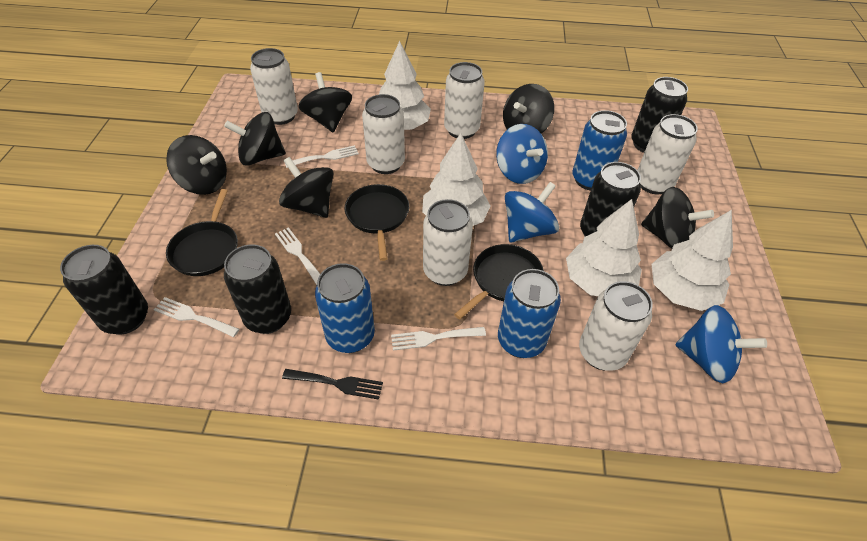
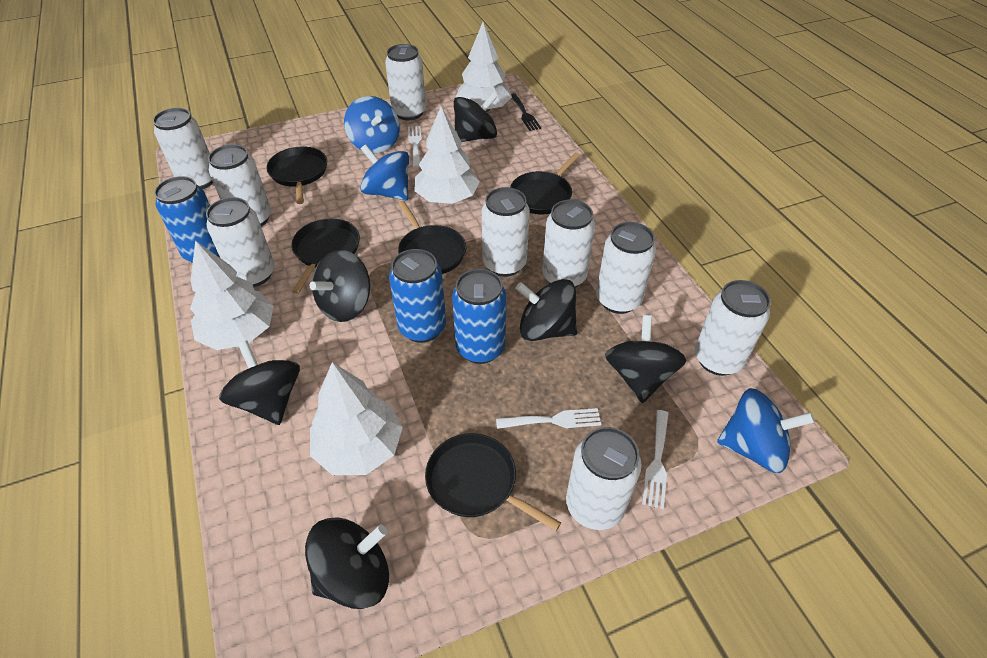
black can: 4 -> 0
black pan: 3 -> 5
white can: 6 -> 9
white fork: 4 -> 3

